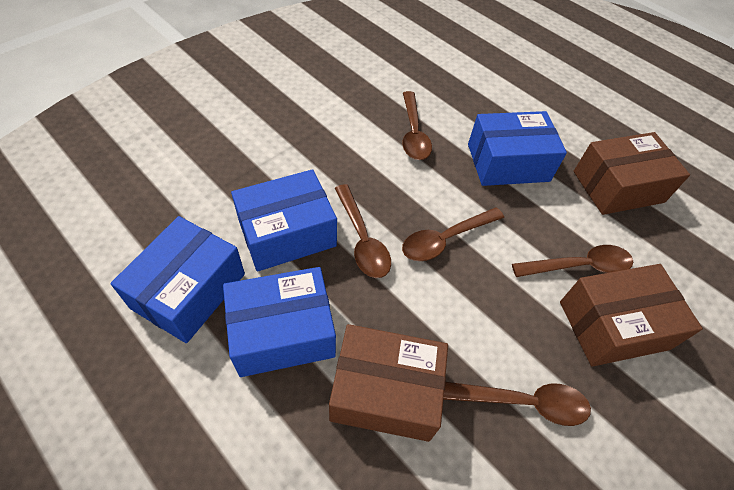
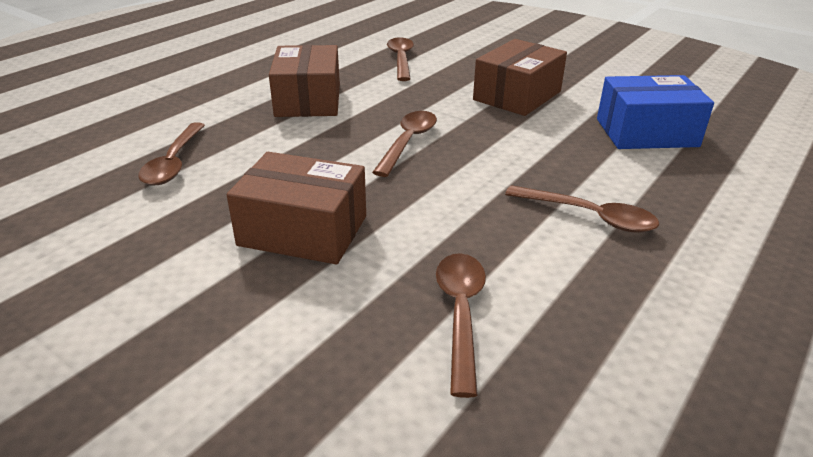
blue box: 4 -> 1

